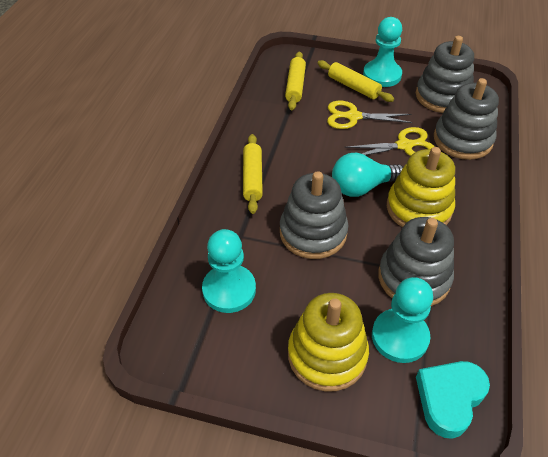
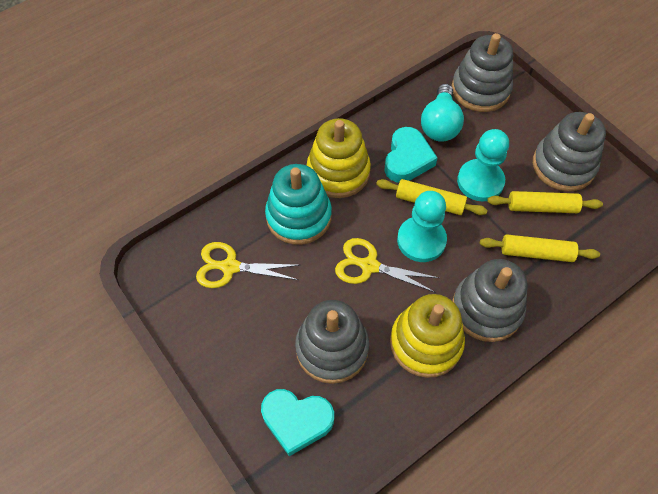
turquoise heart: 1 -> 2
turquoise pawn: 3 -> 2
turquoise stacking toy: 0 -> 1

